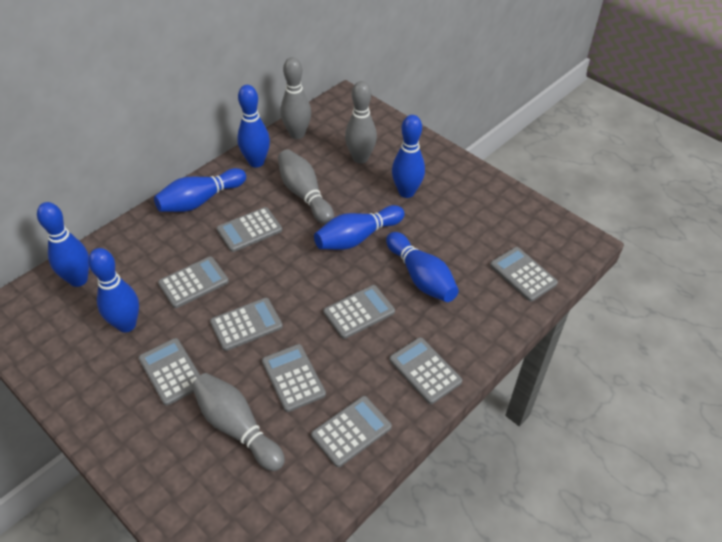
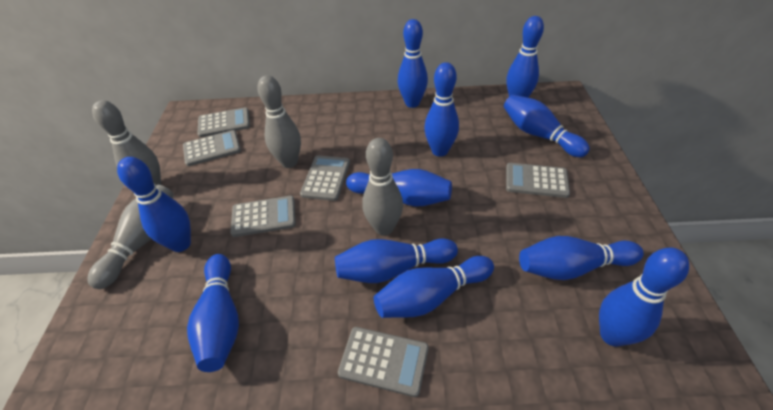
blue bowling pin: 7 -> 11
grey calculator: 9 -> 6

